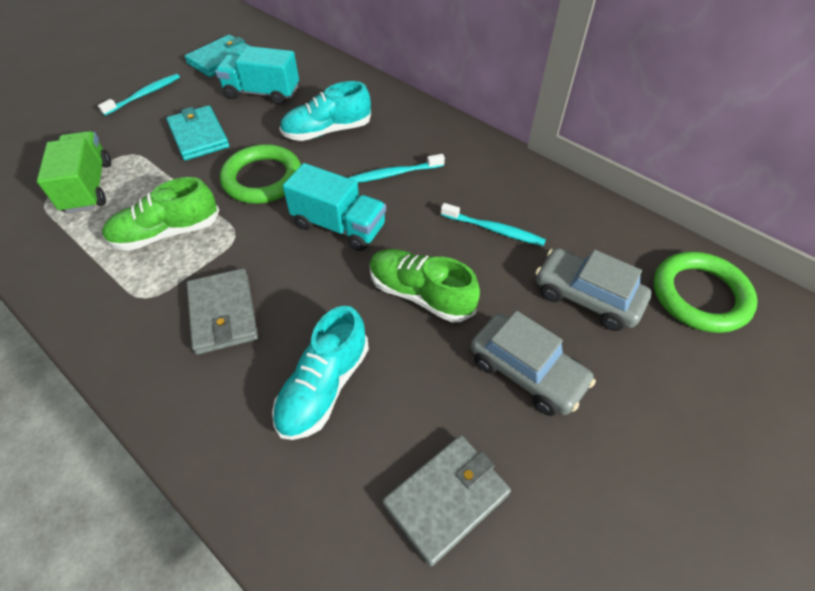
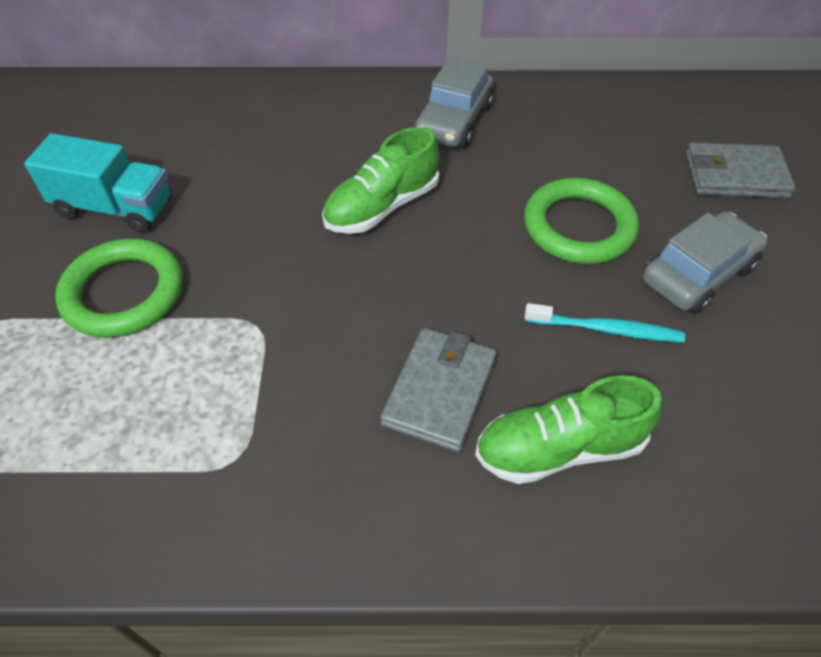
green truck: 1 -> 0
turquoise shoe: 2 -> 0
turquoise toothbrush: 3 -> 1
turquoise truck: 2 -> 1
turquoise wallet: 2 -> 0

